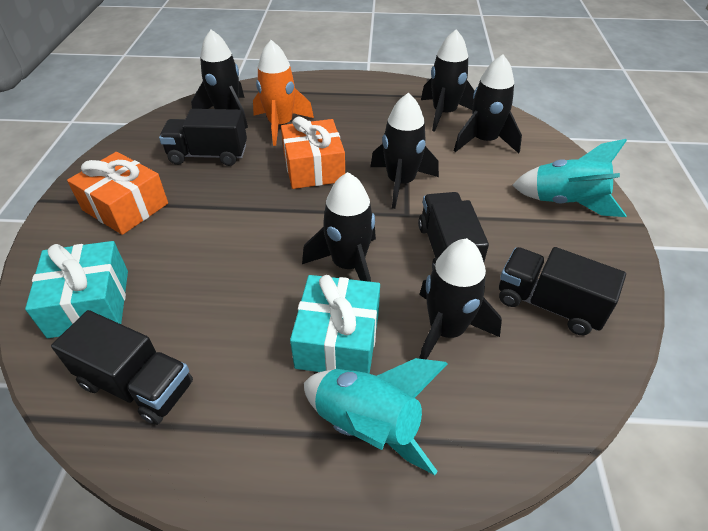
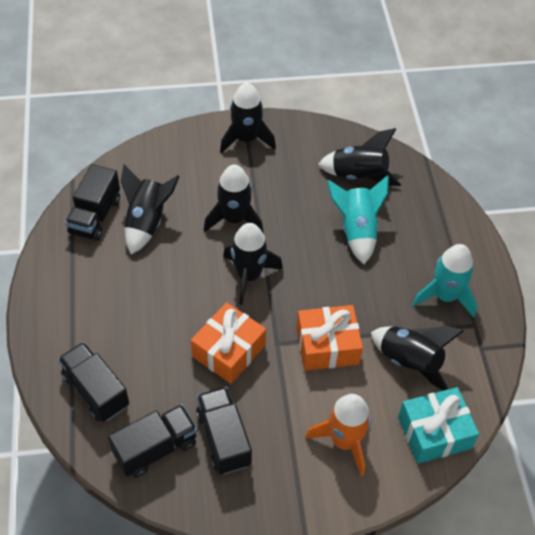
turquoise gift: 2 -> 1

